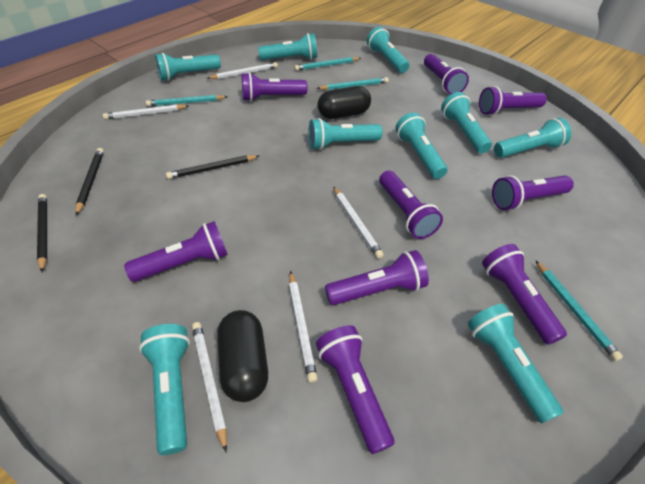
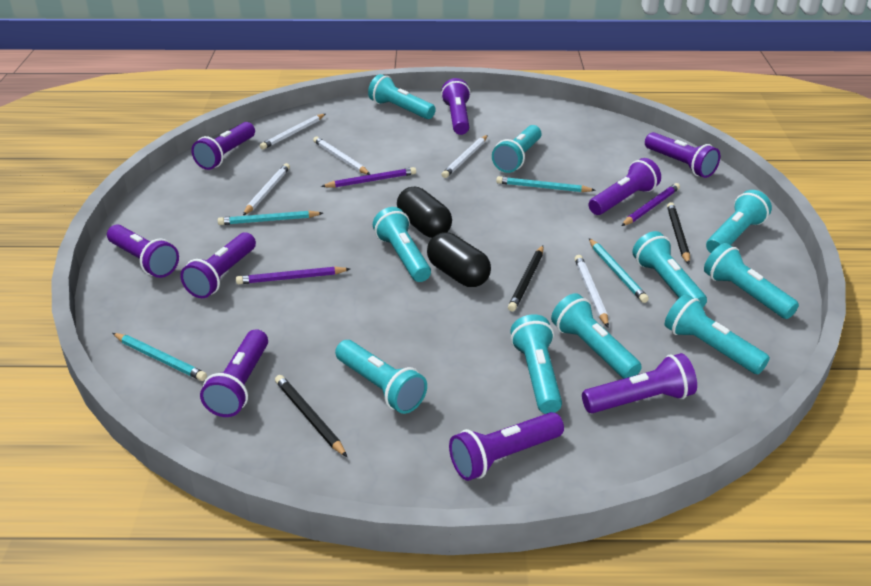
purple pencil: 0 -> 3
turquoise flashlight: 9 -> 10

